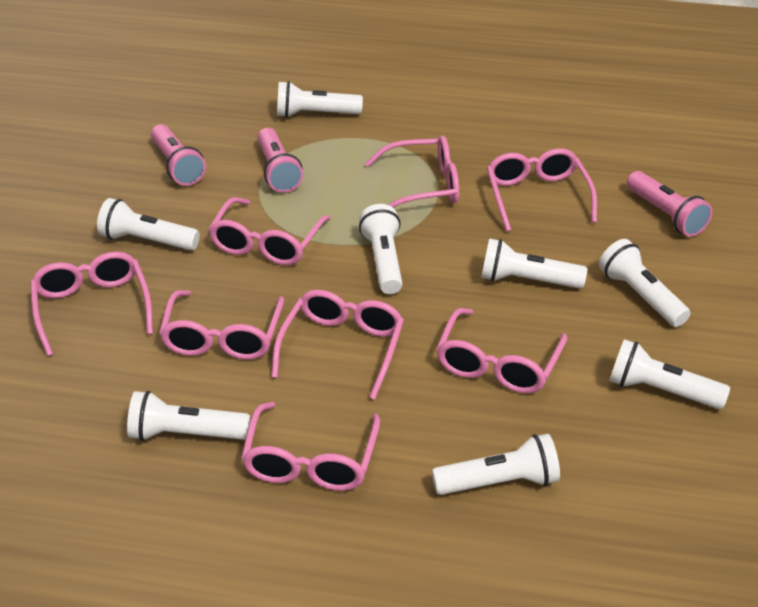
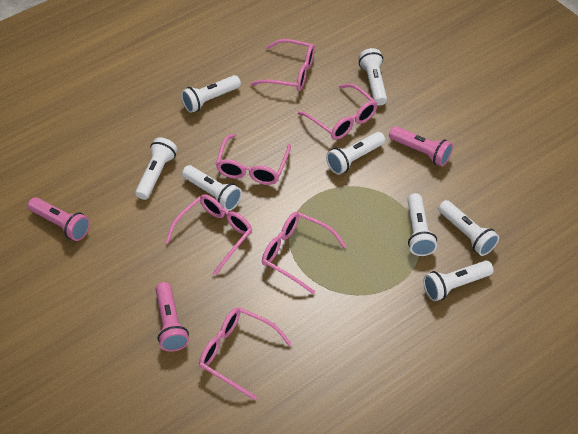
pink glasses: 8 -> 6

